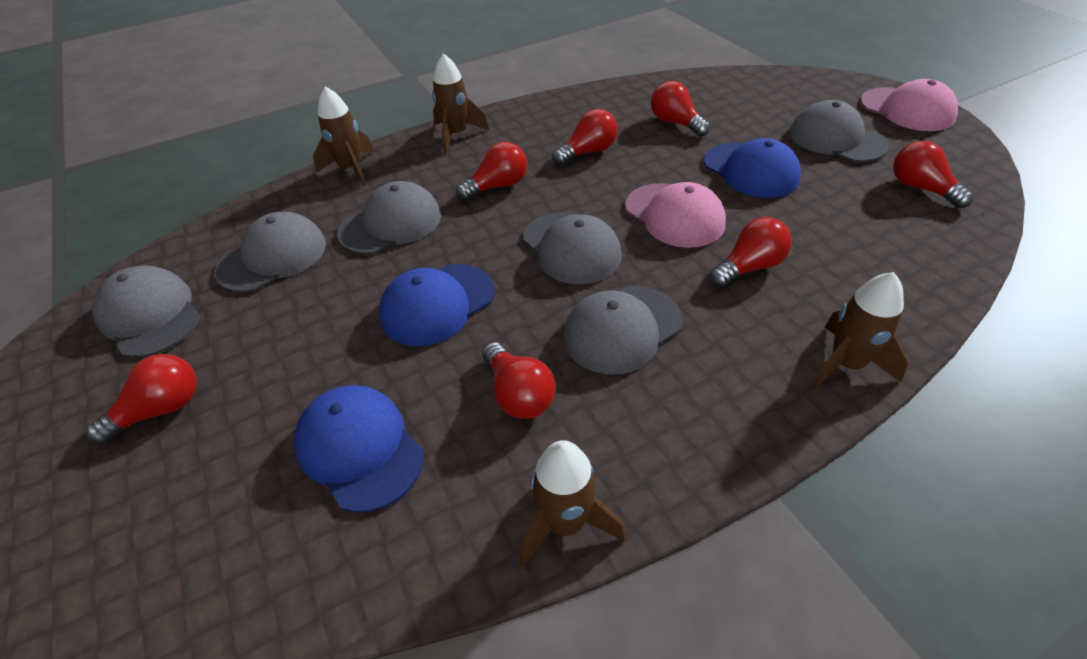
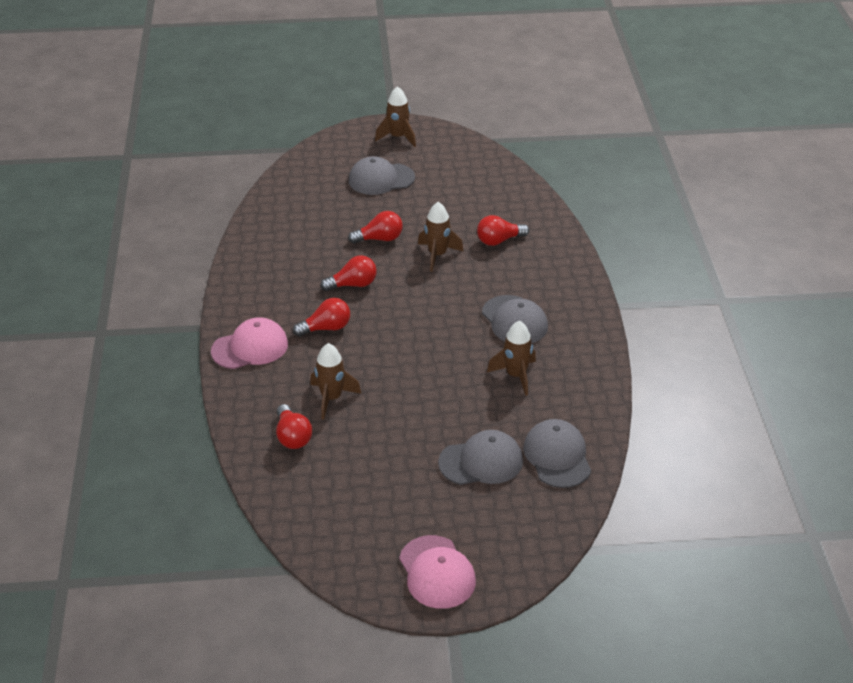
blue cap: 3 -> 0
grey cap: 6 -> 4
red light bulb: 7 -> 5

